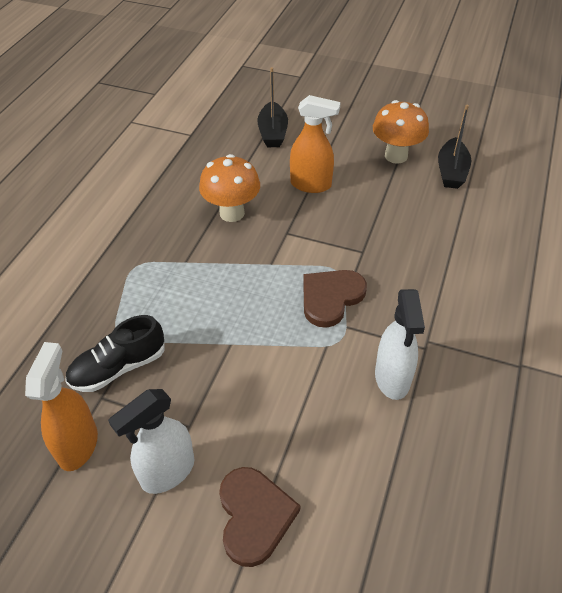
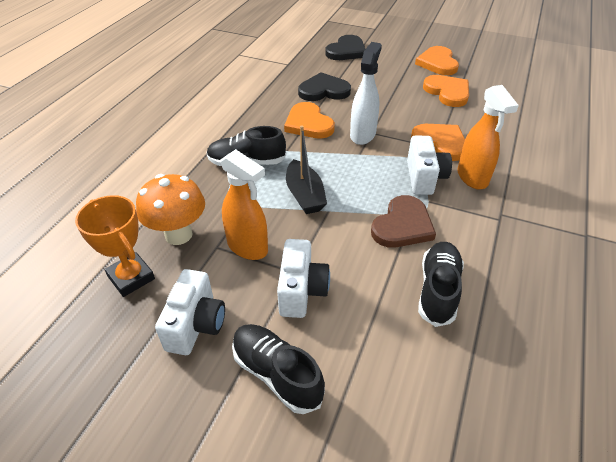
black boat: 2 -> 1
black heart: 0 -> 2
black shoe: 1 -> 3
brown heart: 2 -> 1
orange heart: 0 -> 4
orange mushroom: 2 -> 1
orange trophy: 0 -> 1
white camera: 0 -> 3
white spray bottle: 2 -> 1

